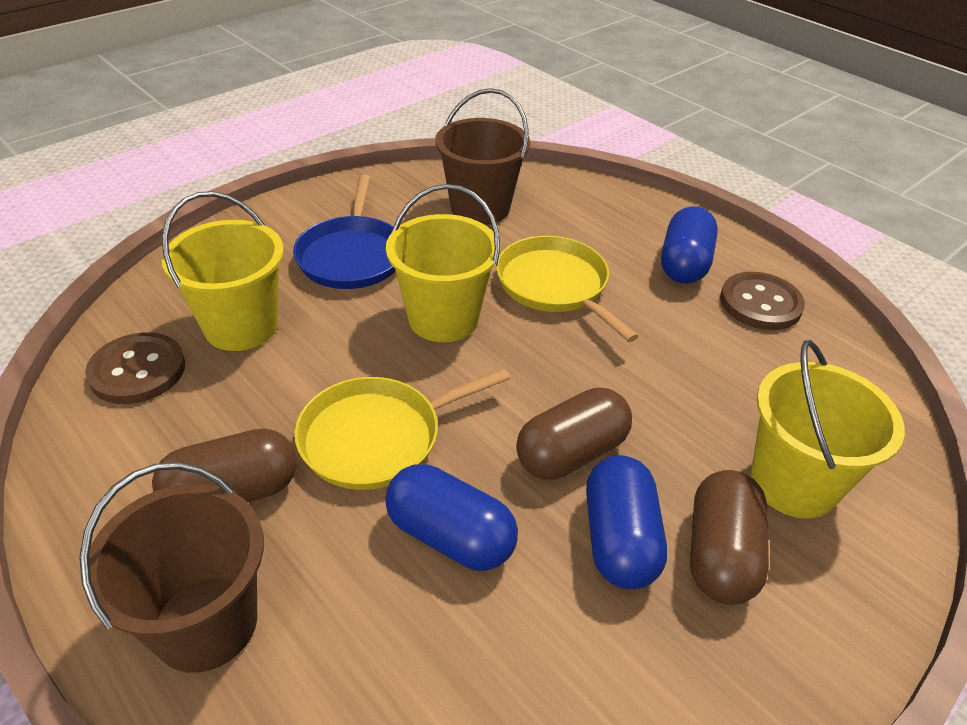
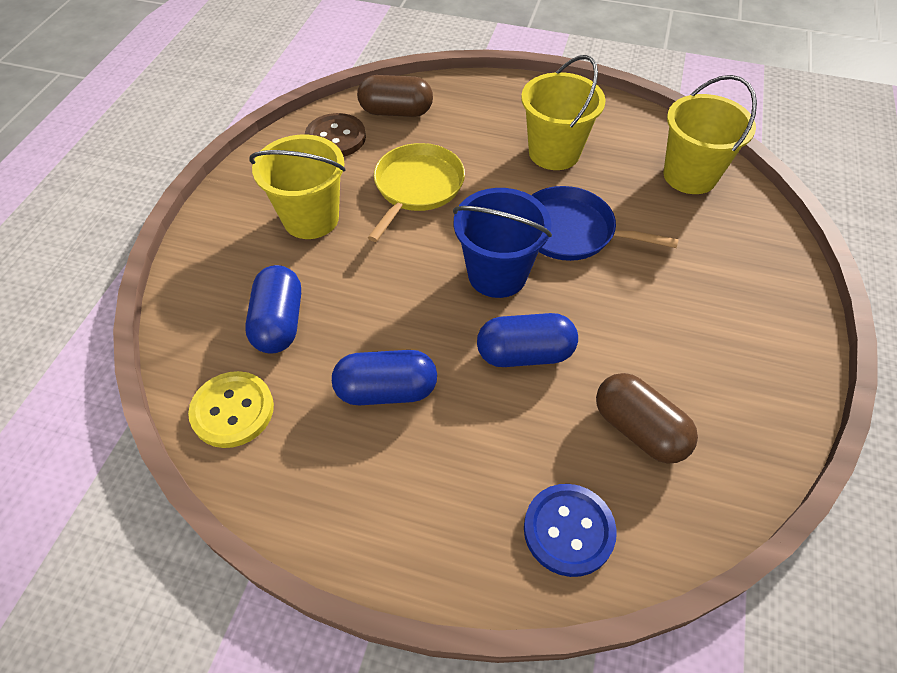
blue bucket: 0 -> 1
blue button: 0 -> 1
brown bucket: 2 -> 0
brown button: 2 -> 1
brown capsule: 3 -> 2
yellow button: 0 -> 1
yellow pan: 2 -> 1

